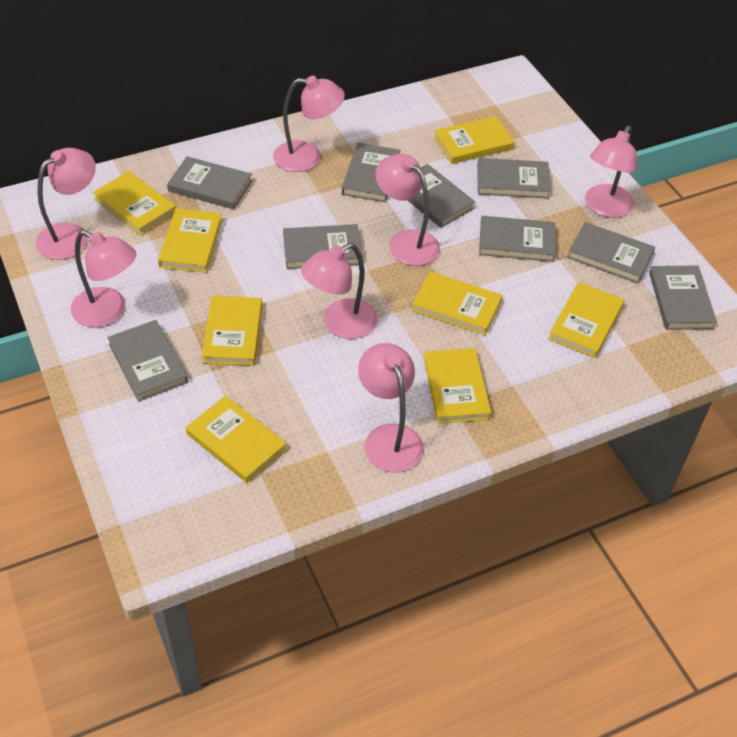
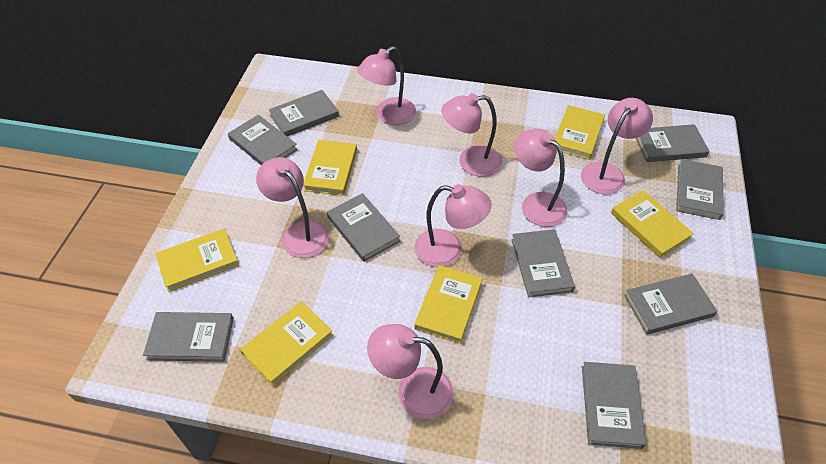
yellow book: 8 -> 6

